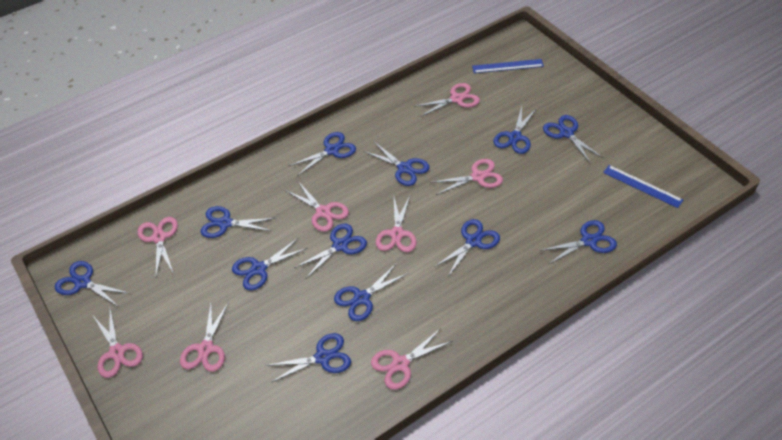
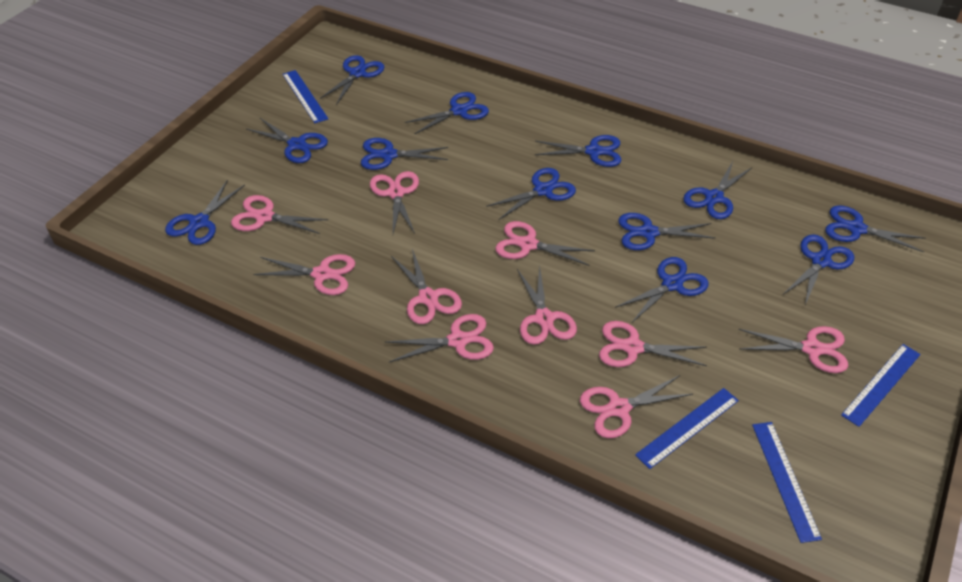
blue ruler: 2 -> 4
pink scissors: 8 -> 10

